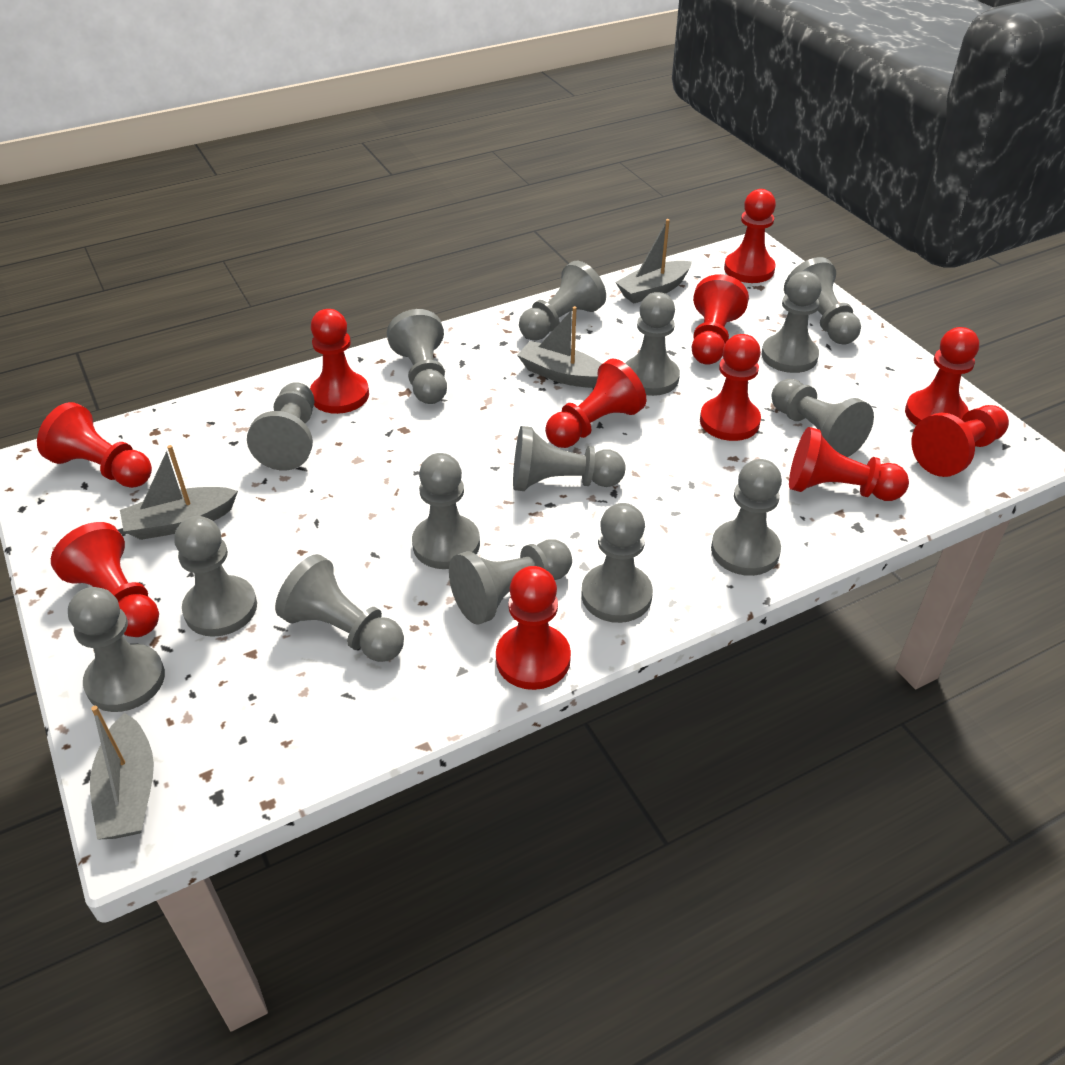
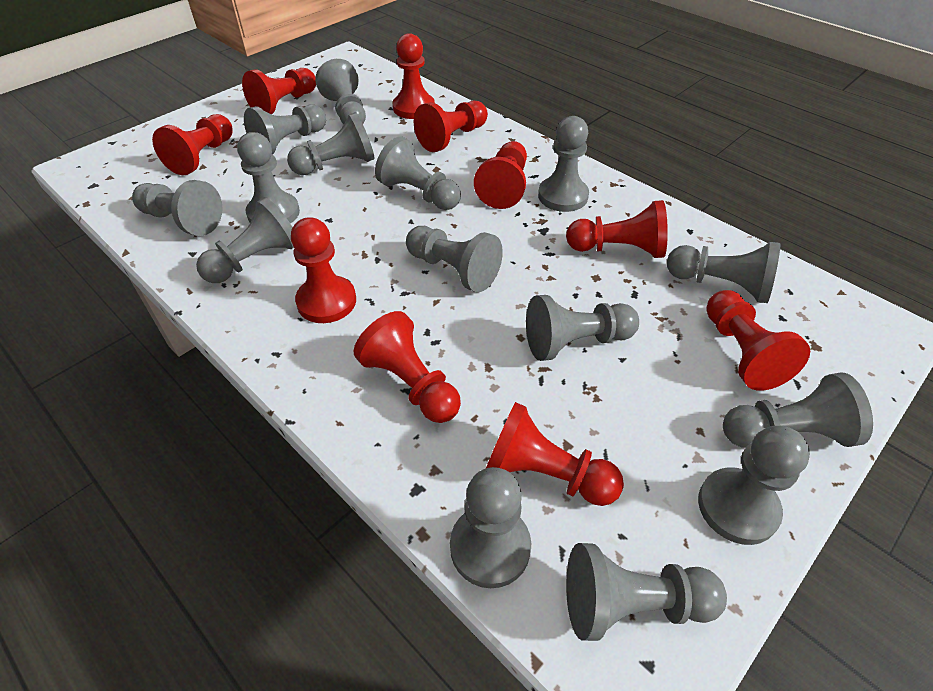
grey boat: 4 -> 0
red pawn: 11 -> 10

